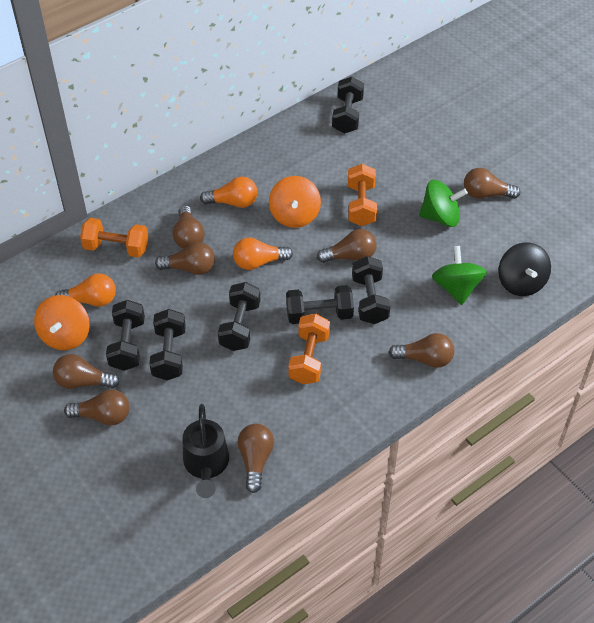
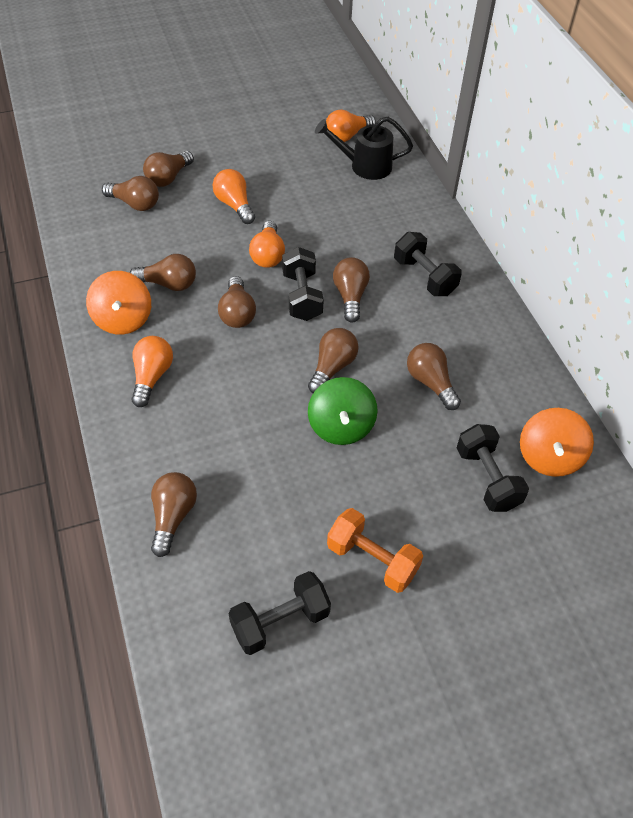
black dumbbell: 6 -> 4
black spinning top: 1 -> 0
green spinning top: 2 -> 1
orange dumbbell: 3 -> 1
orange light bulb: 3 -> 4

